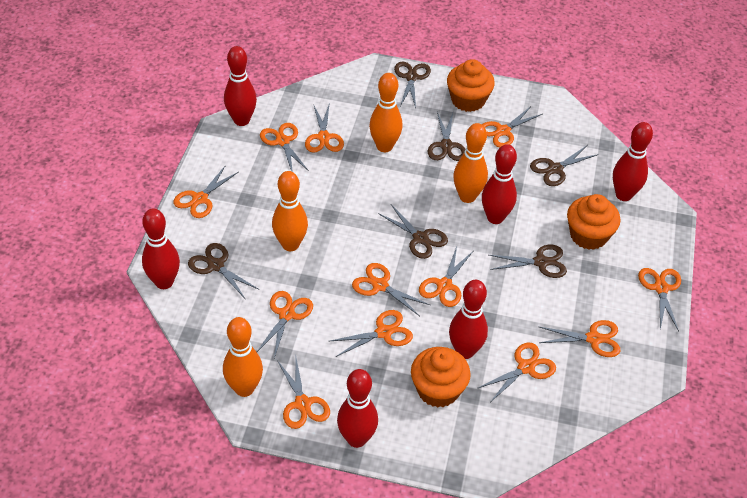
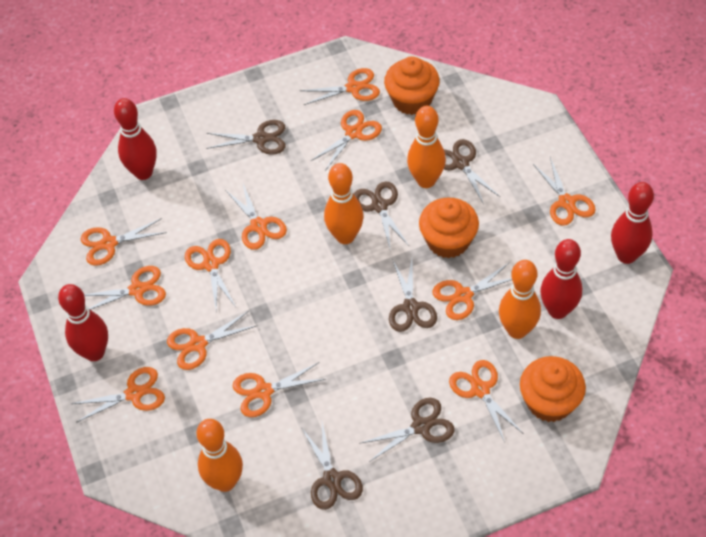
red bowling pin: 6 -> 4

